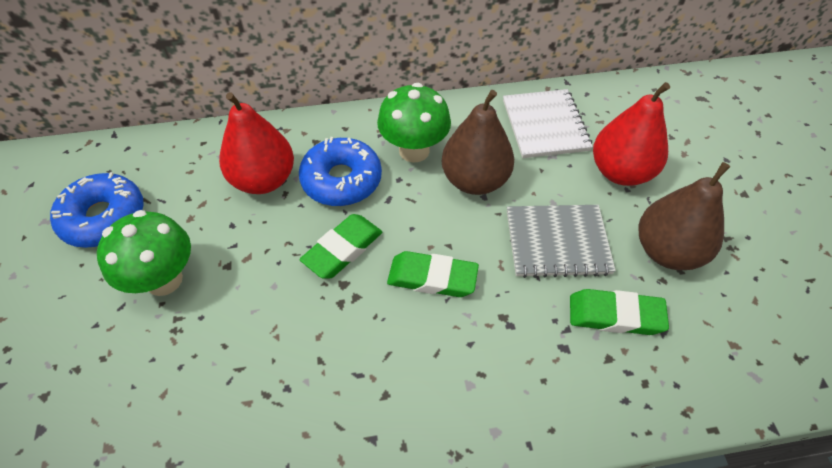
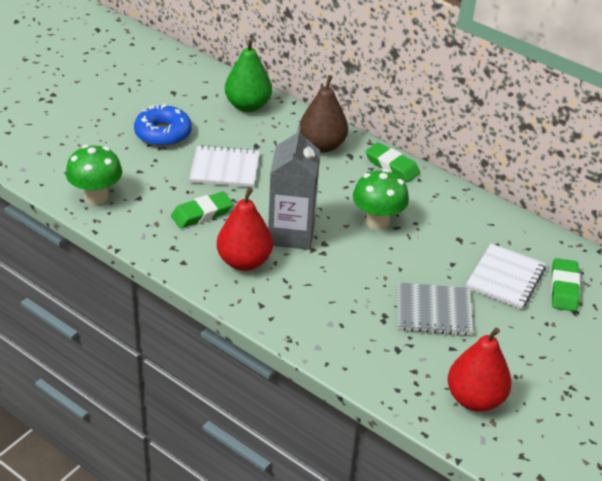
blue donut: 2 -> 1
brown pear: 2 -> 1
green pear: 0 -> 1
grey carton: 0 -> 1
white notebook: 1 -> 2

